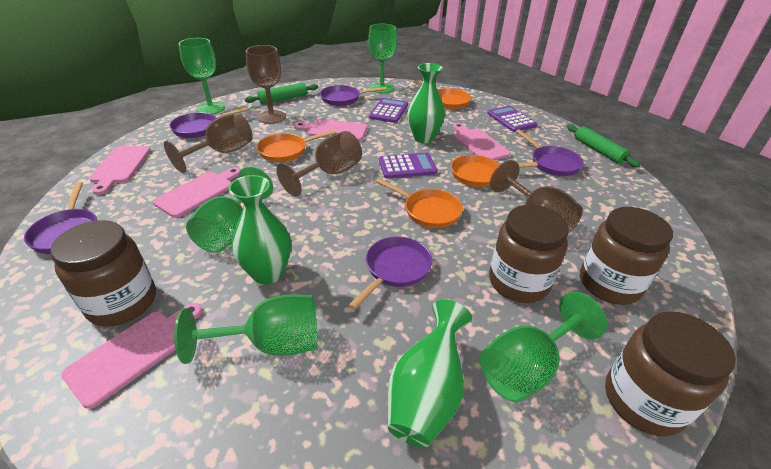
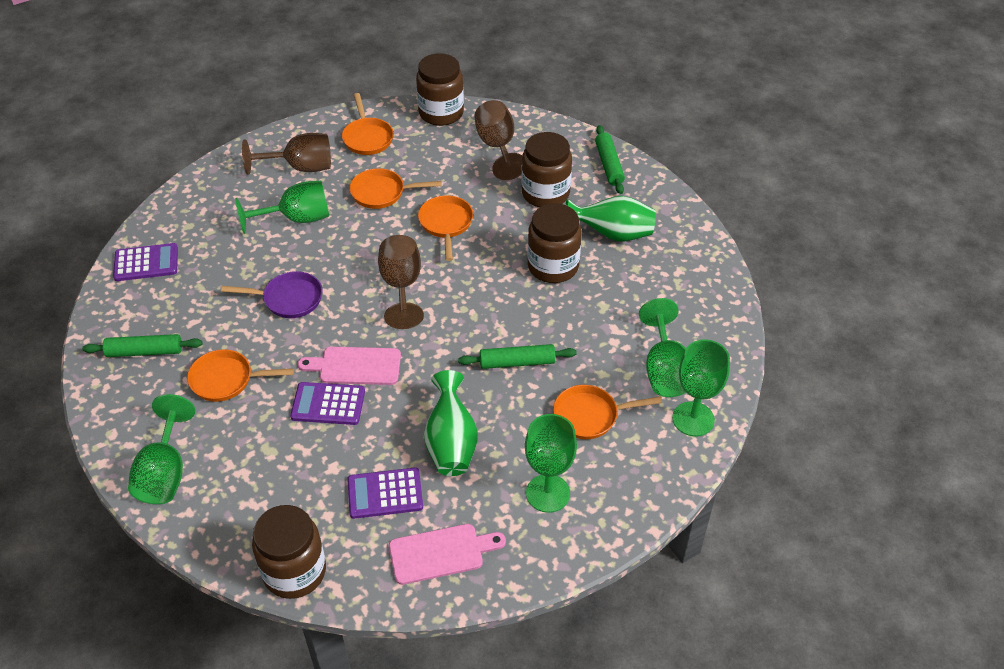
brown goblet: 4 -> 3
green rolling pin: 2 -> 3
green vase: 3 -> 2
orange pan: 4 -> 5
pink cutting board: 5 -> 2
purple pan: 5 -> 1

